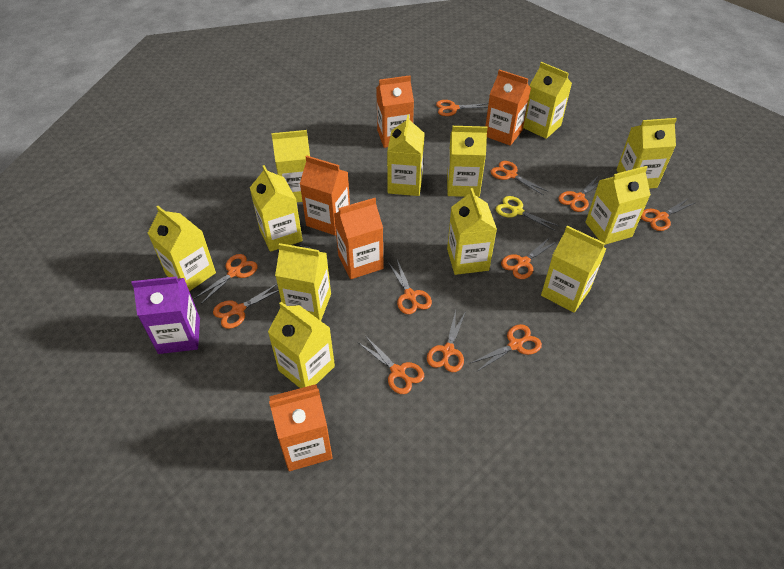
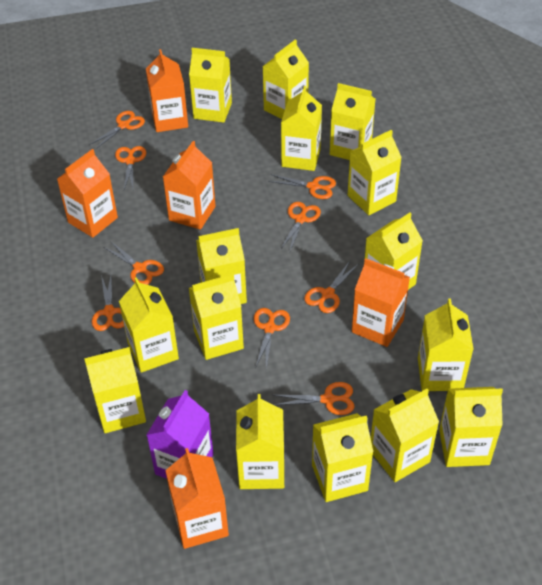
orange scissors: 11 -> 9
yellow carton: 12 -> 15
yellow scissors: 1 -> 0

